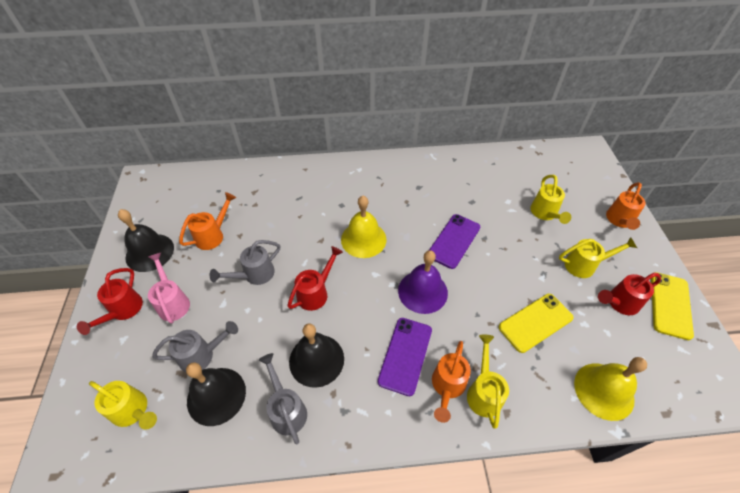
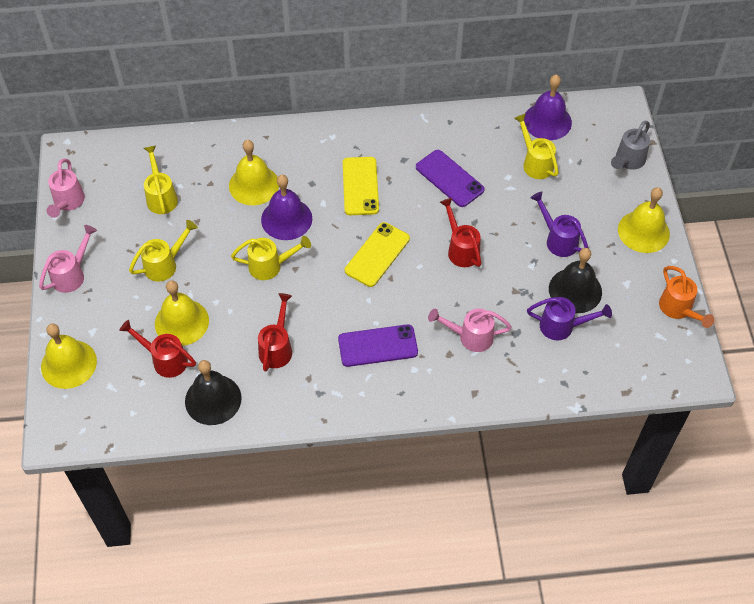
black bell: 3 -> 2
grey watering can: 3 -> 1
orange watering can: 3 -> 1
pink watering can: 1 -> 3
purple bell: 1 -> 2
purple watering can: 0 -> 2
yellow bell: 2 -> 4

